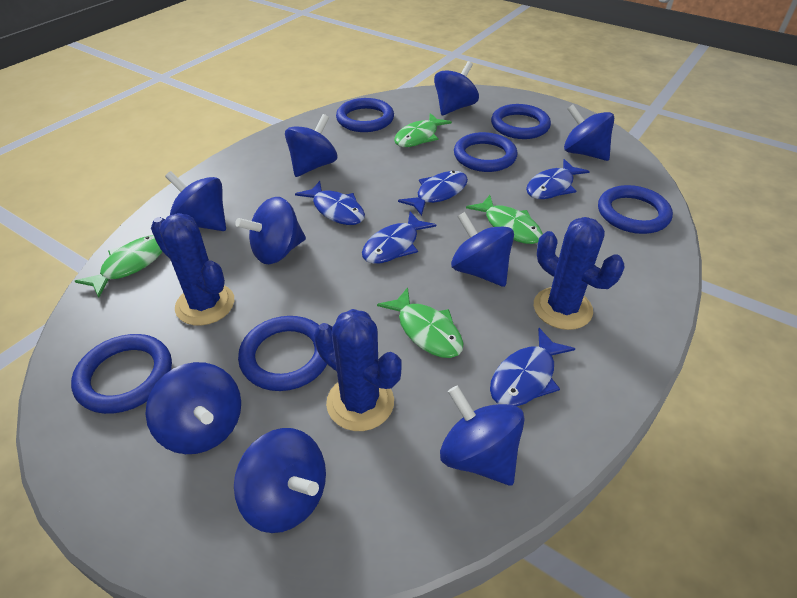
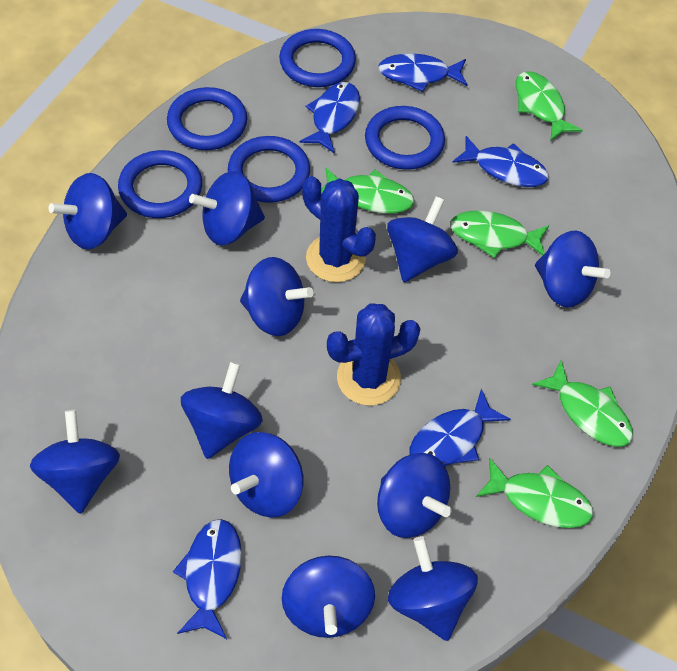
blue cactus: 3 -> 2
blue ring: 6 -> 5
blue spinning top: 9 -> 11
green fish: 4 -> 5

